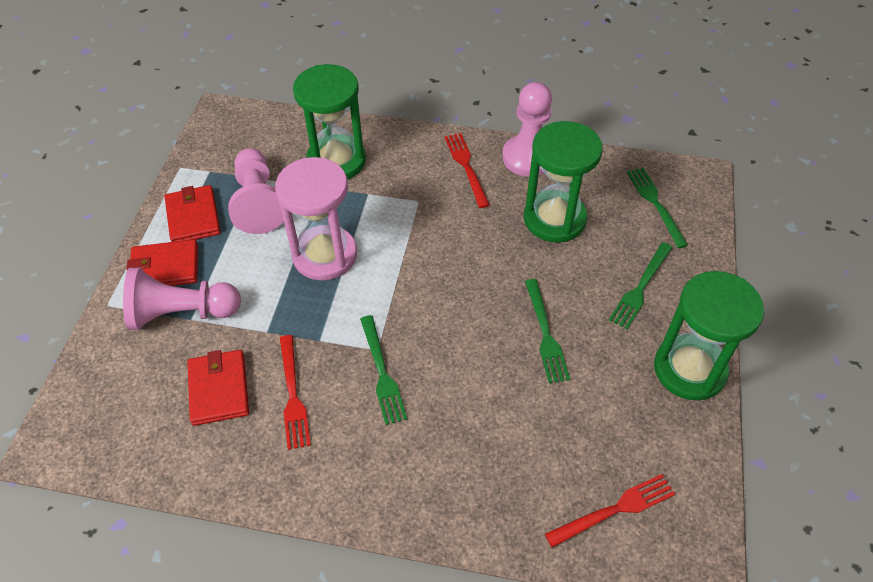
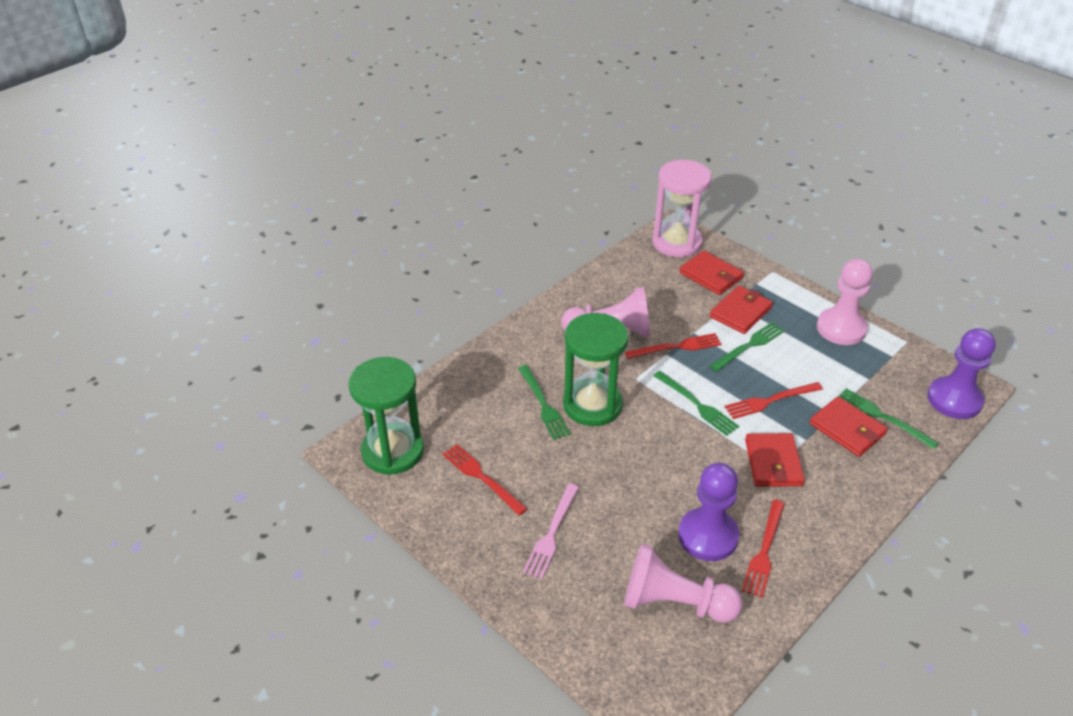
green hourglass: 3 -> 2
pink fork: 0 -> 1
purple pawn: 0 -> 2
red fork: 3 -> 4
red wallet: 3 -> 4

